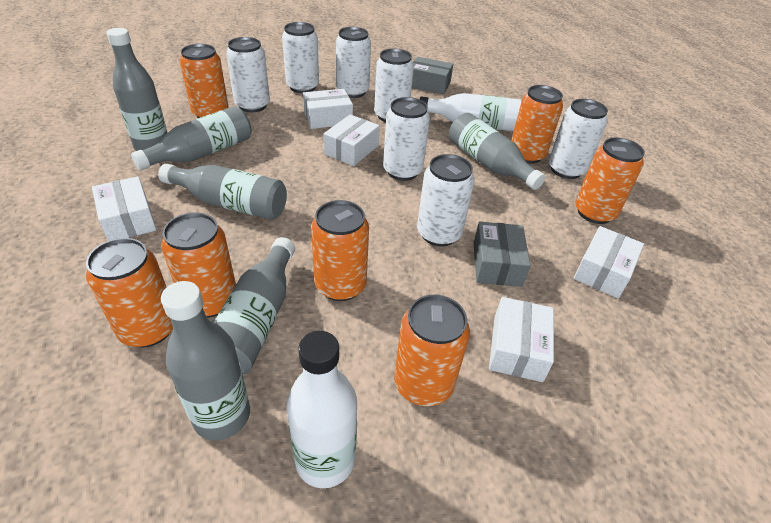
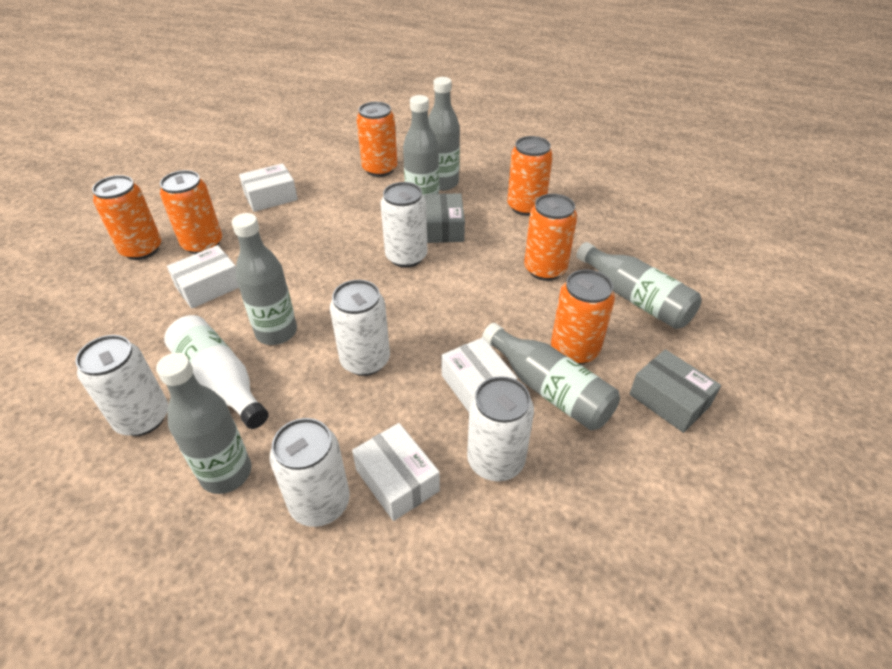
orange can: 7 -> 6
white bottle: 2 -> 1
white box: 5 -> 4
white can: 7 -> 5

